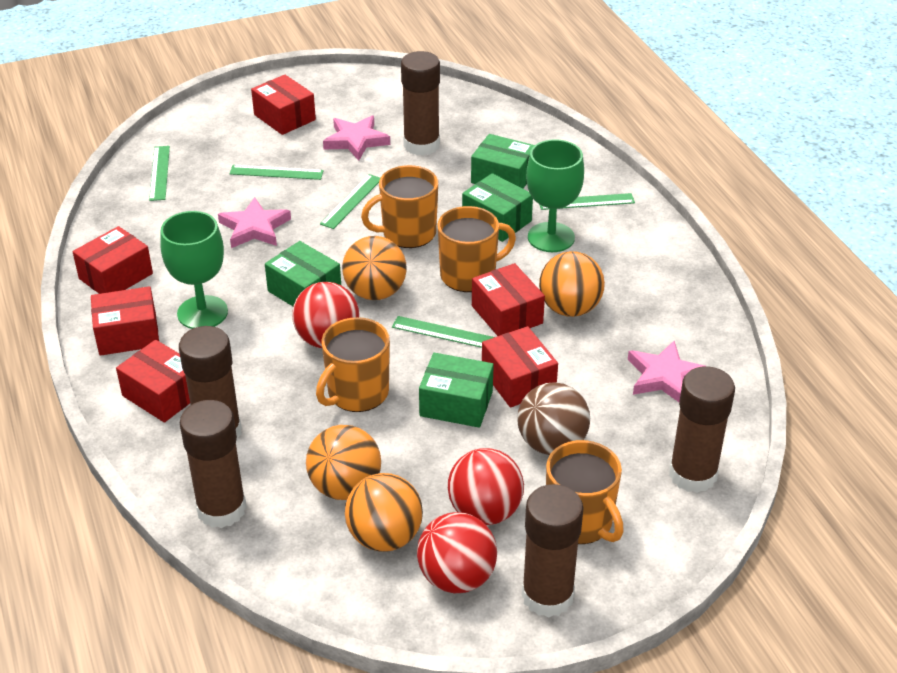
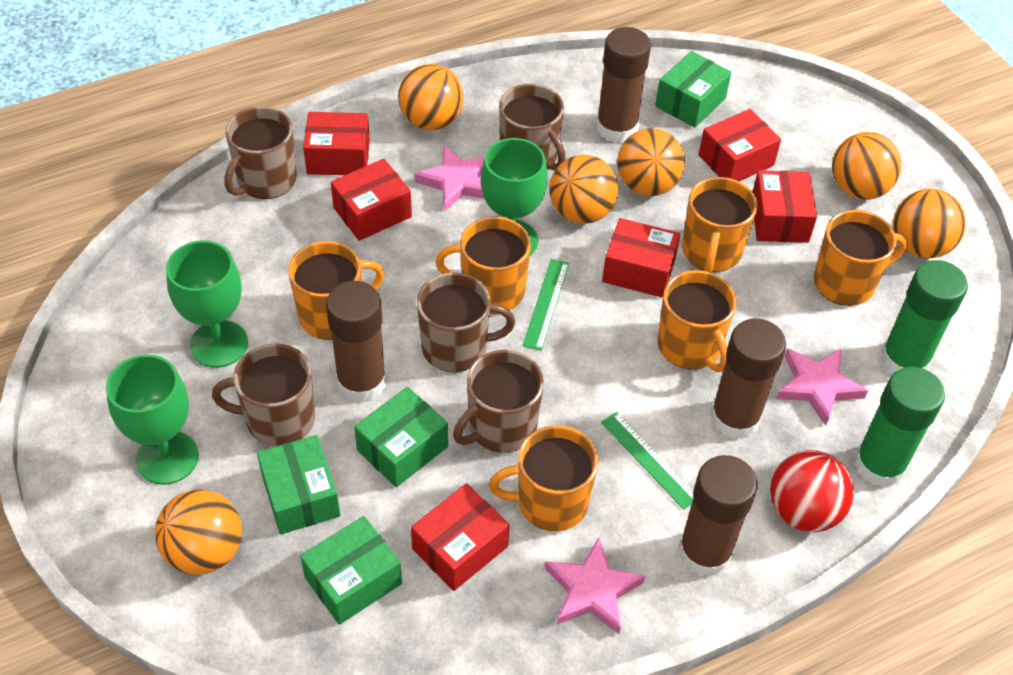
brown ball: 1 -> 0
brown glue stick: 5 -> 4
brown mug: 0 -> 5
green glue stick: 0 -> 2
green goblet: 2 -> 3
green ruler: 5 -> 2
orange ball: 4 -> 6
orange mug: 4 -> 6
red ball: 3 -> 1

